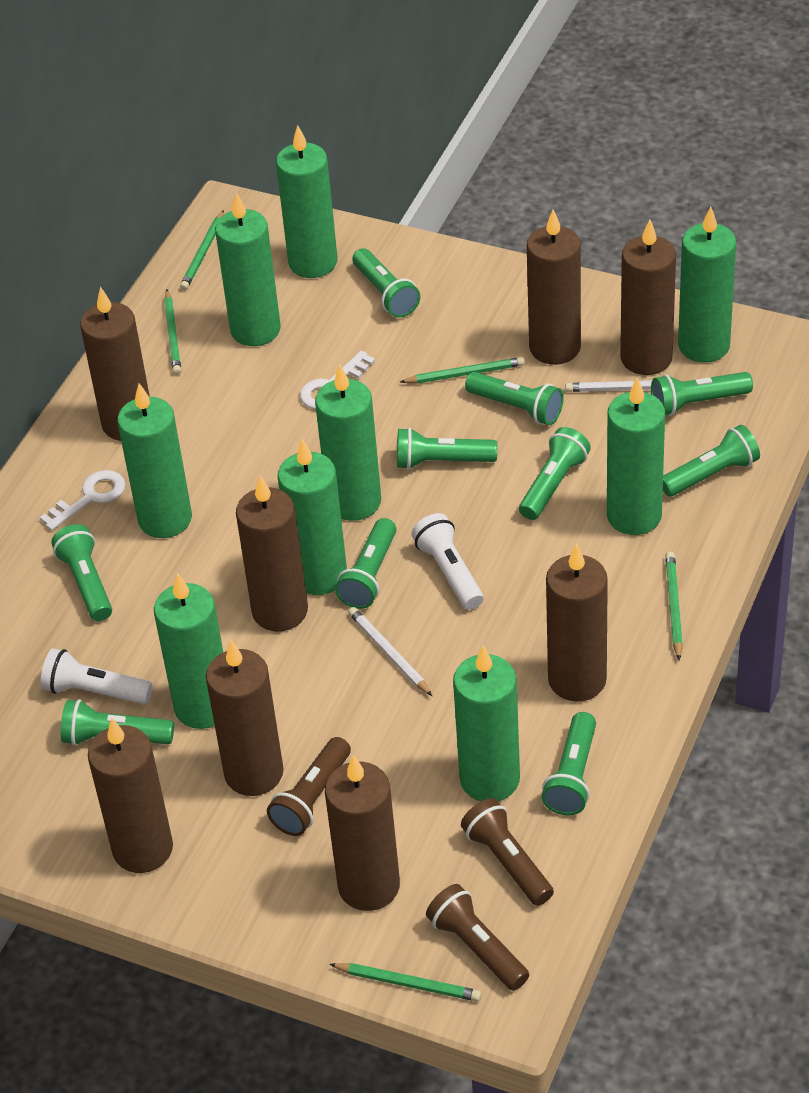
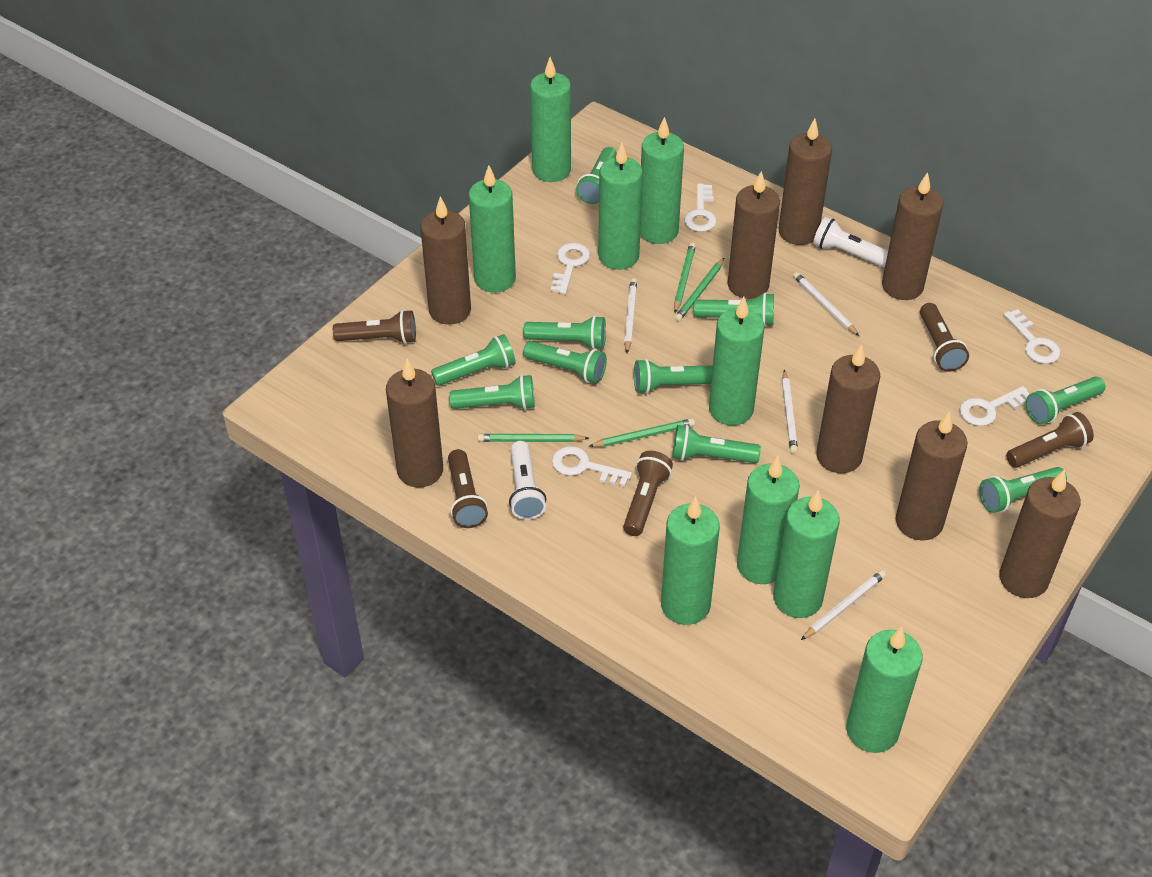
brown flashlight: 3 -> 5
green pencil: 5 -> 4
white key: 2 -> 5
white pencil: 2 -> 4

